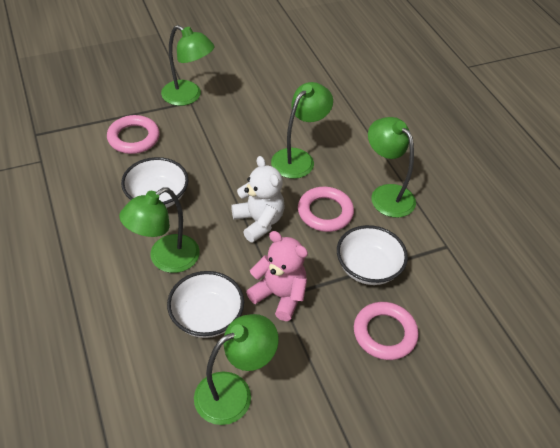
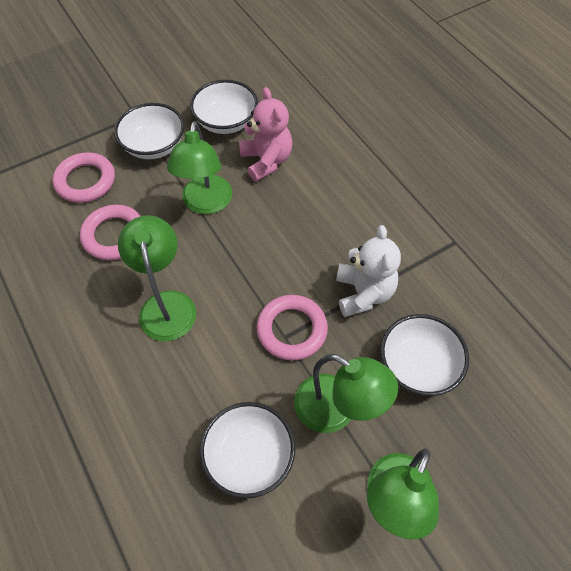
green lamp: 5 -> 4
white bowl: 3 -> 4

